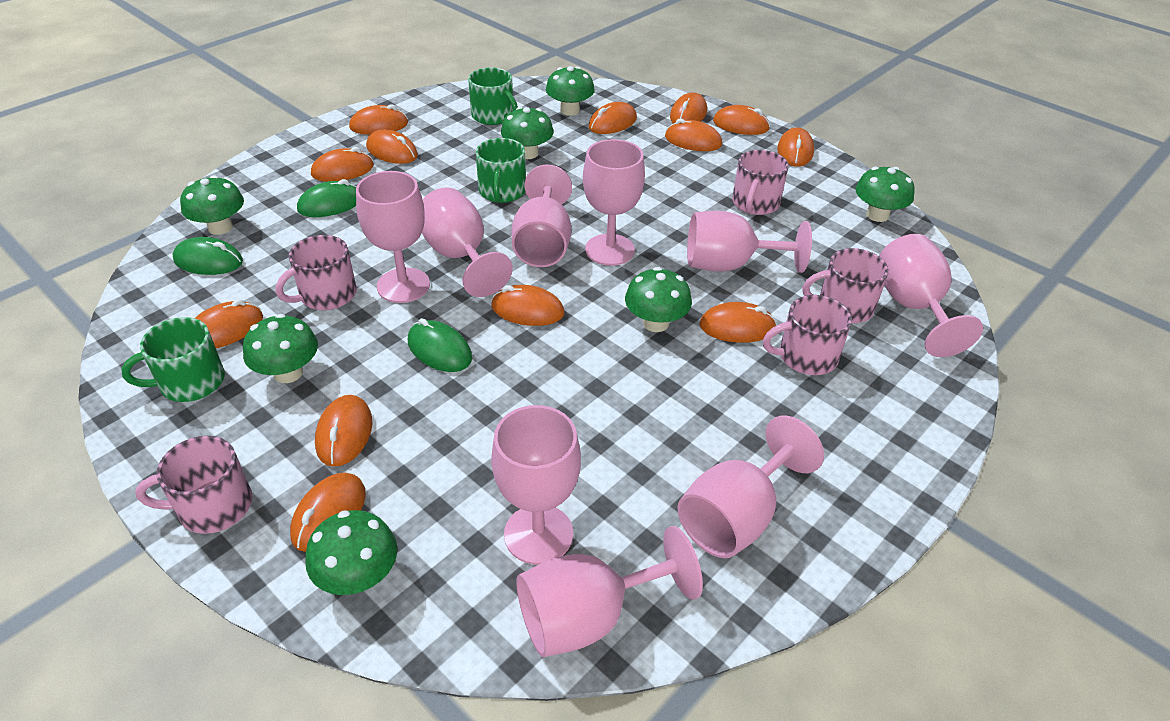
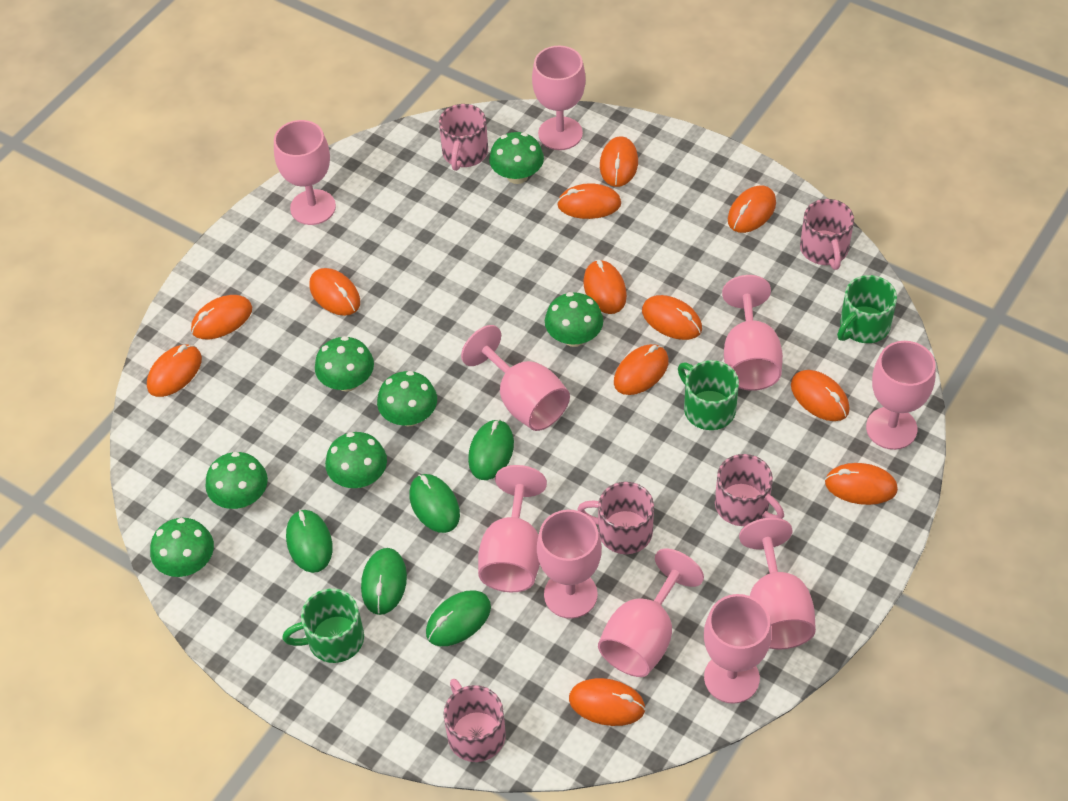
green mouse: 3 -> 5
orange mouse: 13 -> 12
pink goblet: 9 -> 10

